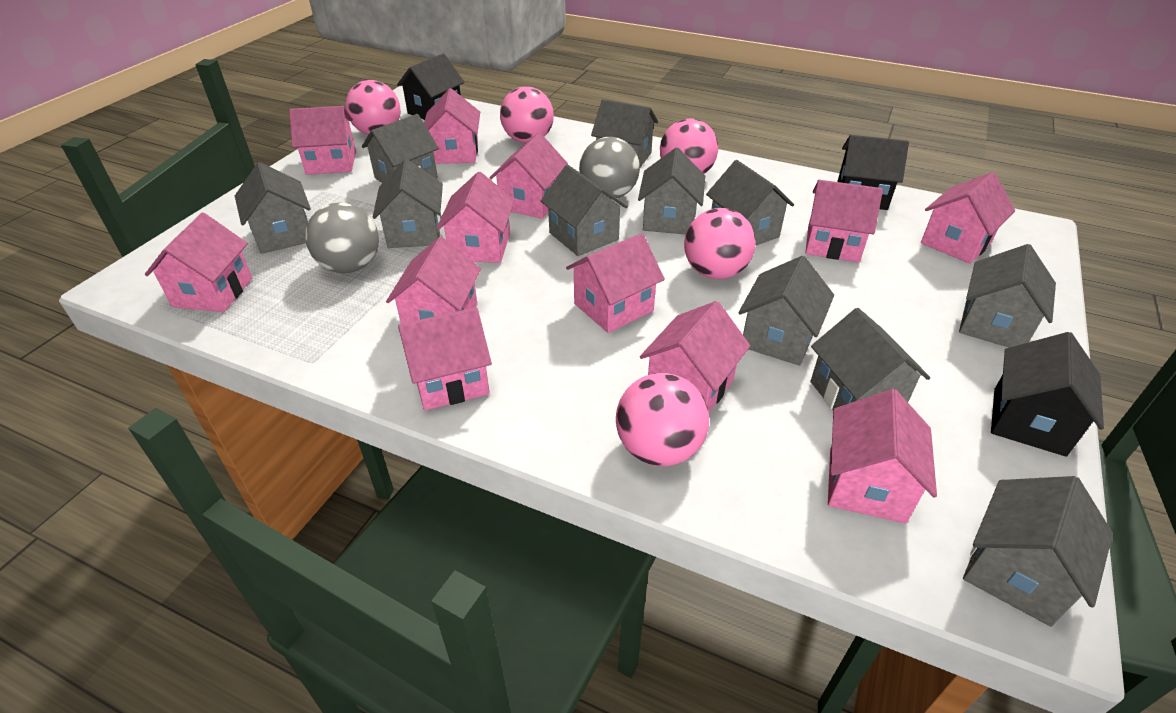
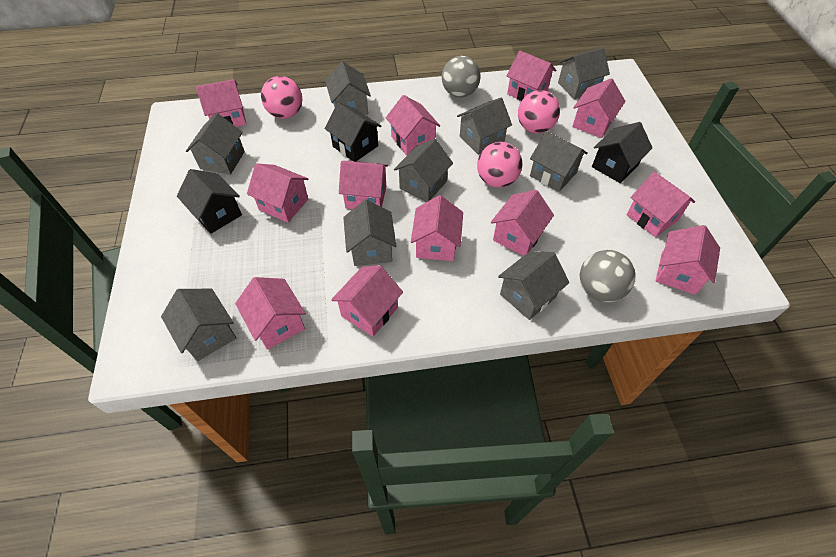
grey house: 11 -> 9
pink ball: 5 -> 3

